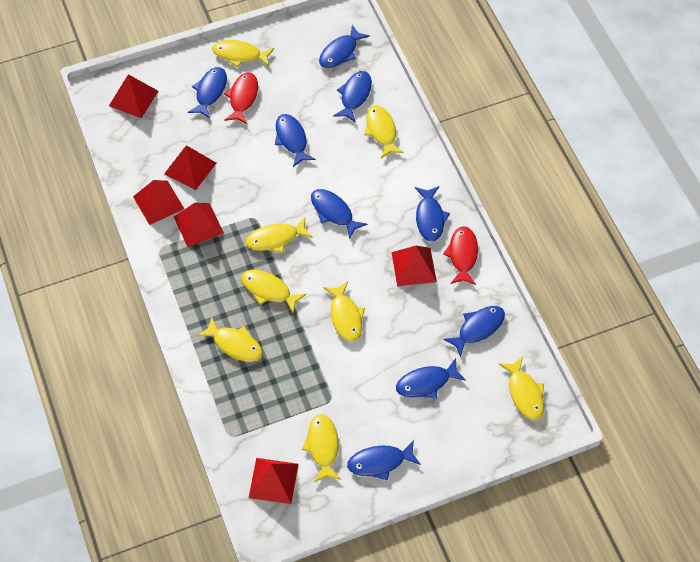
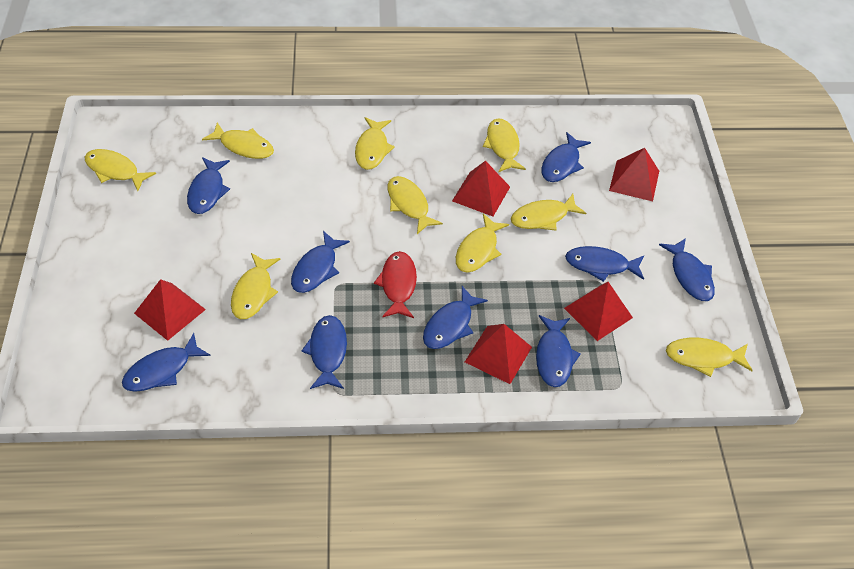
red fish: 2 -> 1
red pyramid: 6 -> 5
yellow fish: 8 -> 9

